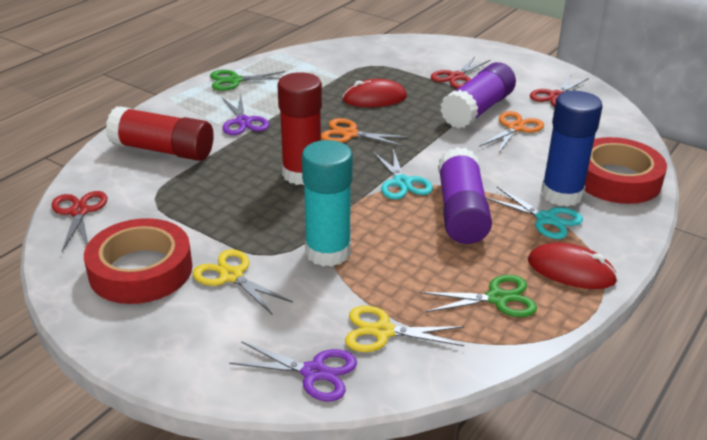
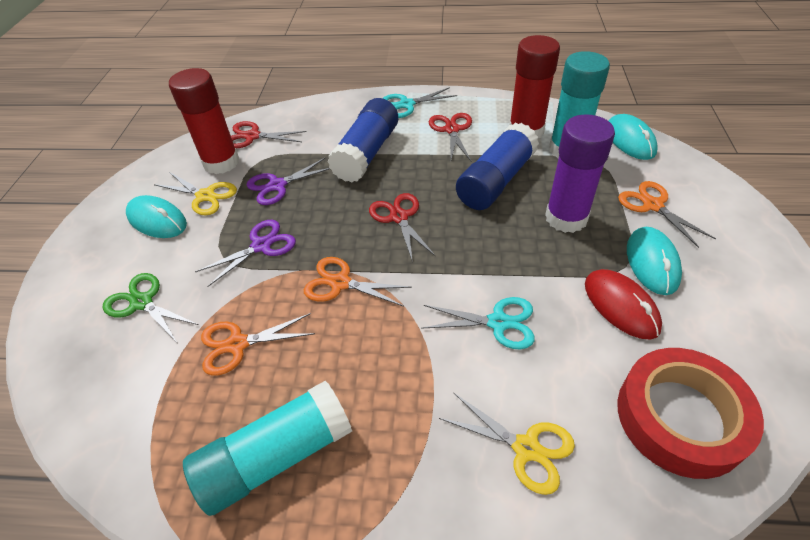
blue glue stick: 1 -> 2
green scissors: 2 -> 1
orange scissors: 2 -> 3
purple glue stick: 2 -> 1
red mouse: 2 -> 1
red tape: 2 -> 1
turquoise glue stick: 1 -> 2
turquoise mouse: 0 -> 3

